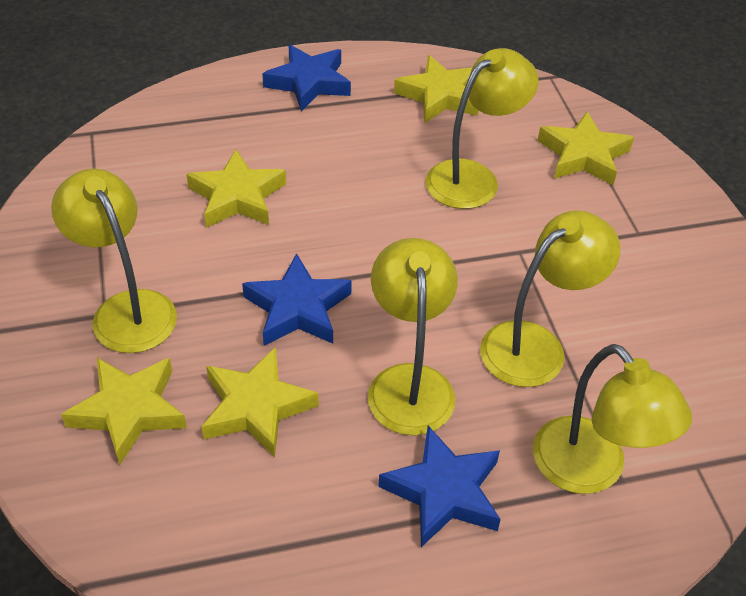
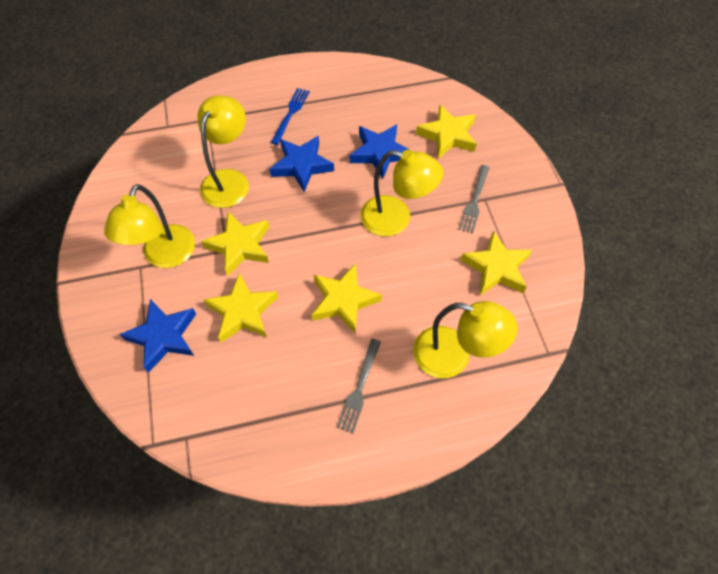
blue fork: 0 -> 1
grey fork: 0 -> 2
yellow lamp: 5 -> 4

